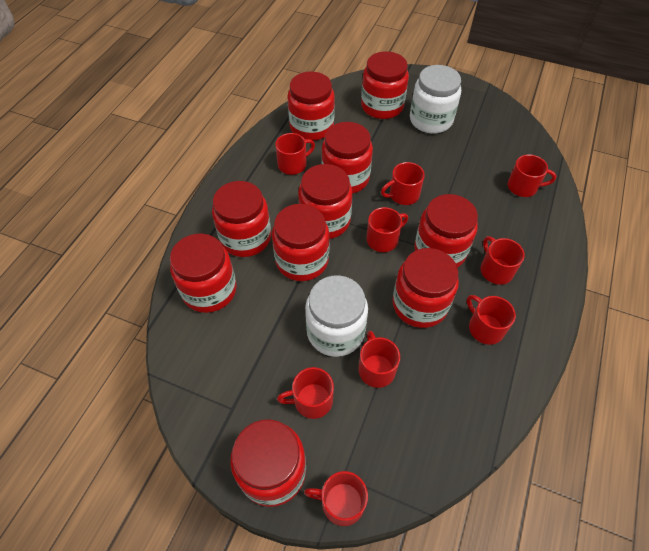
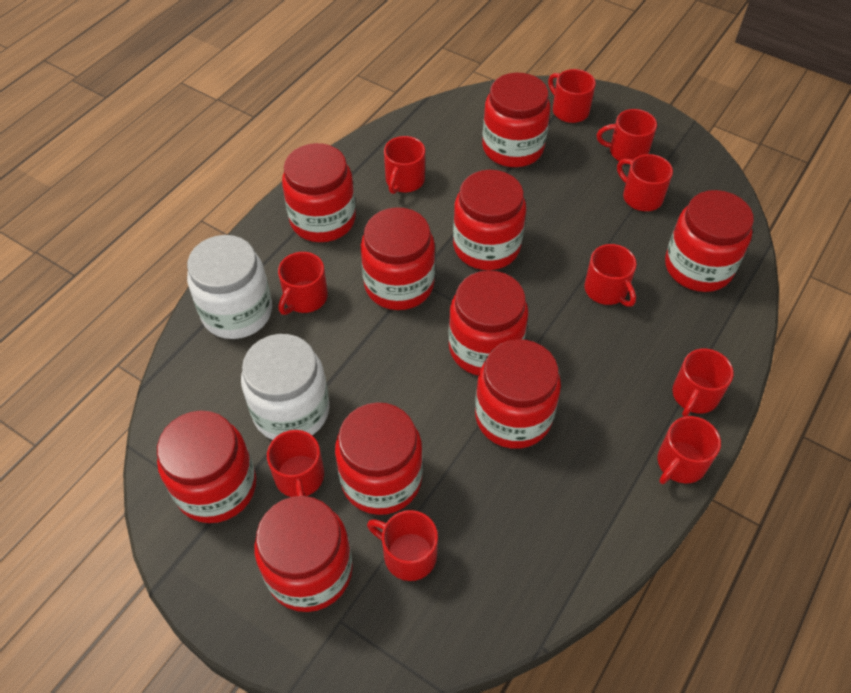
red mug: 9 -> 10

